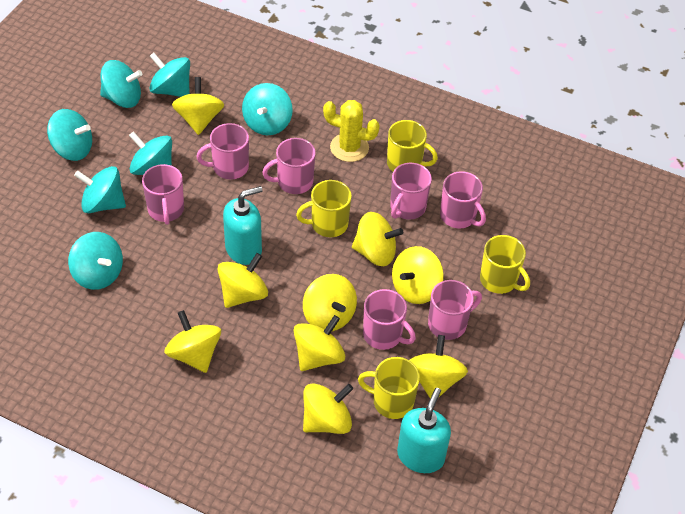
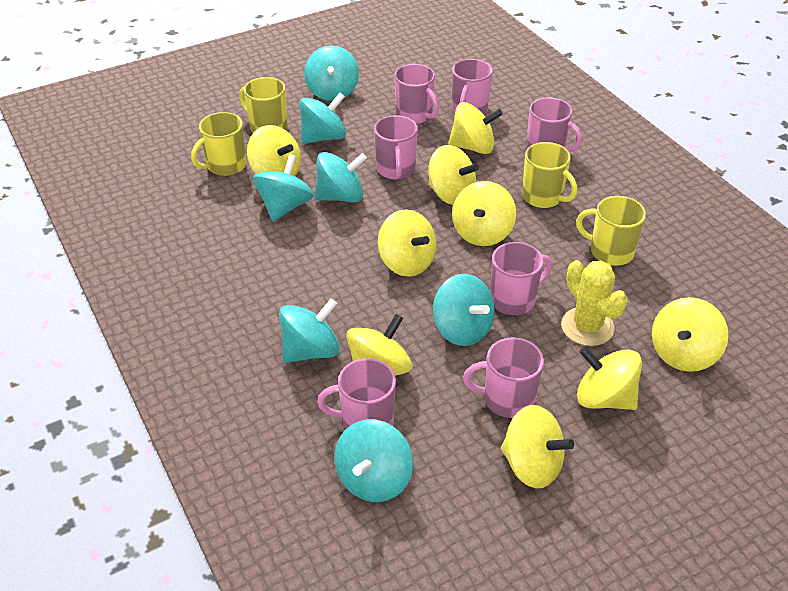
turquoise soap dispenser: 2 -> 0

